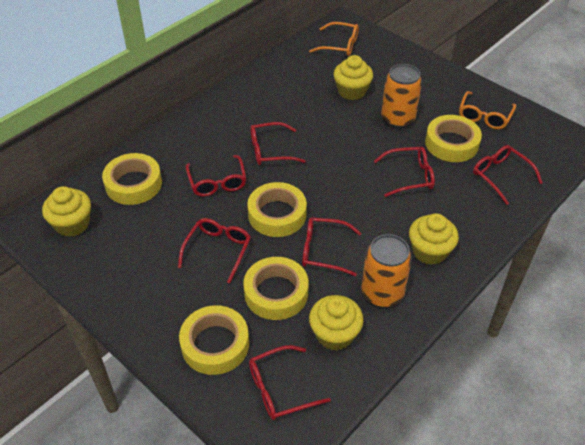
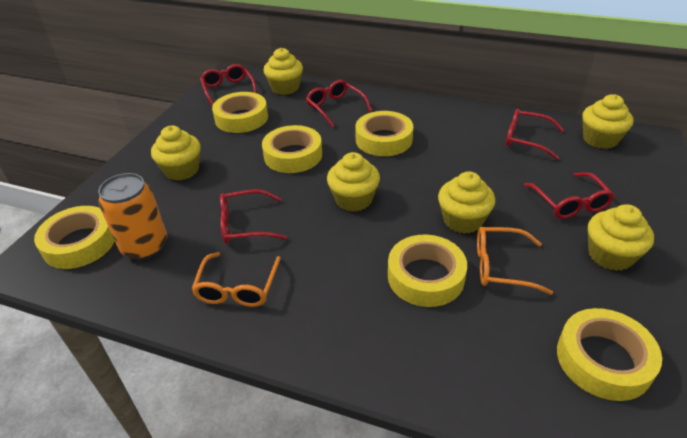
orange can: 2 -> 1
red glasses: 7 -> 5
yellow cupcake: 4 -> 6
yellow tape: 5 -> 6

